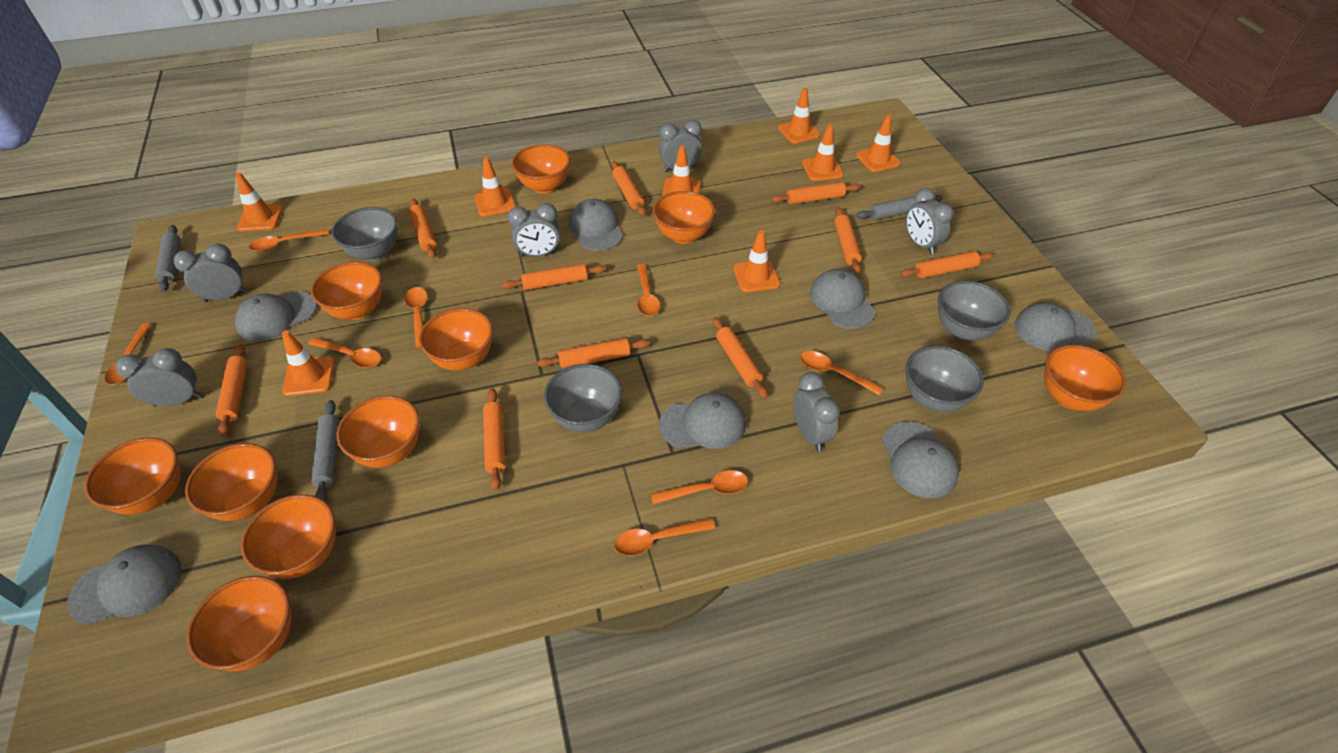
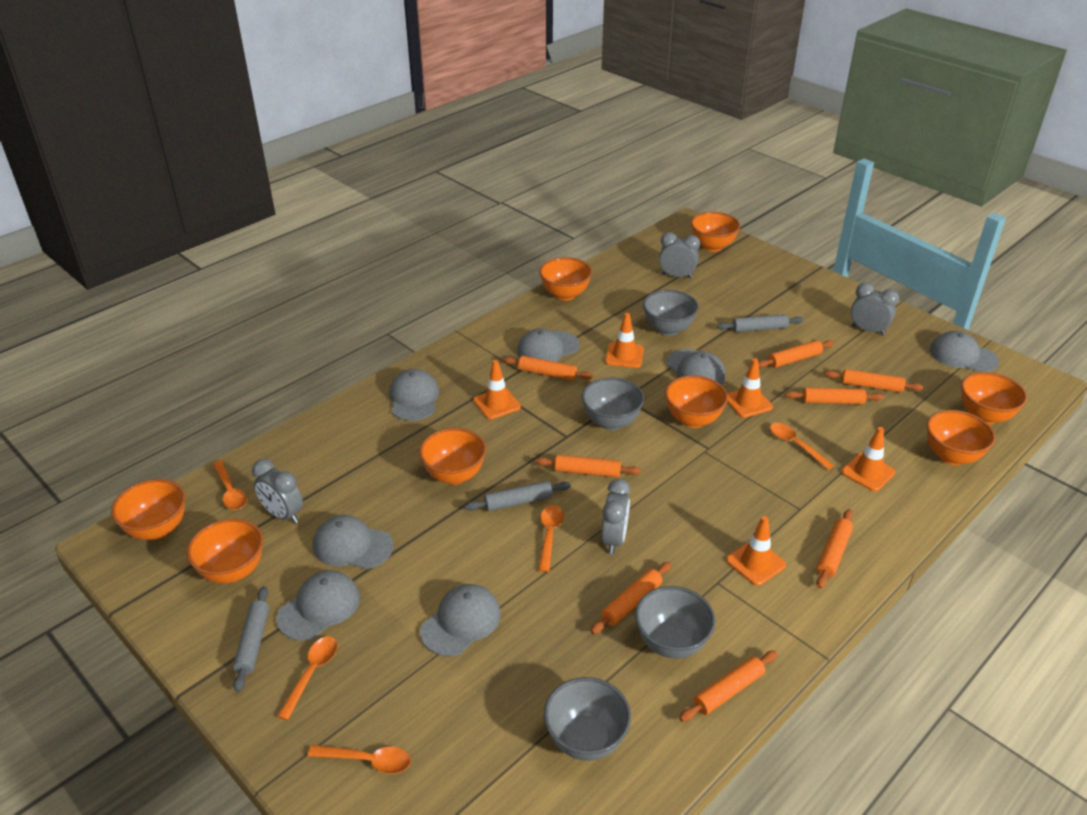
grey clock: 6 -> 4
orange bowl: 10 -> 8
orange rolling pin: 10 -> 8
orange spoon: 8 -> 5
orange traffic cone: 8 -> 5

